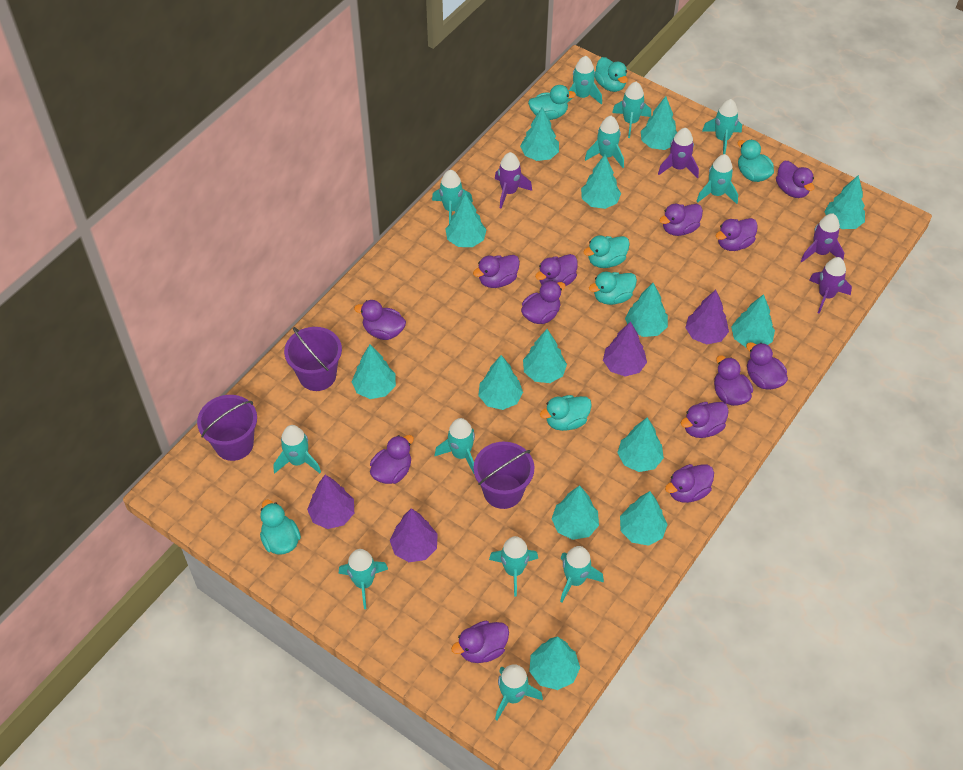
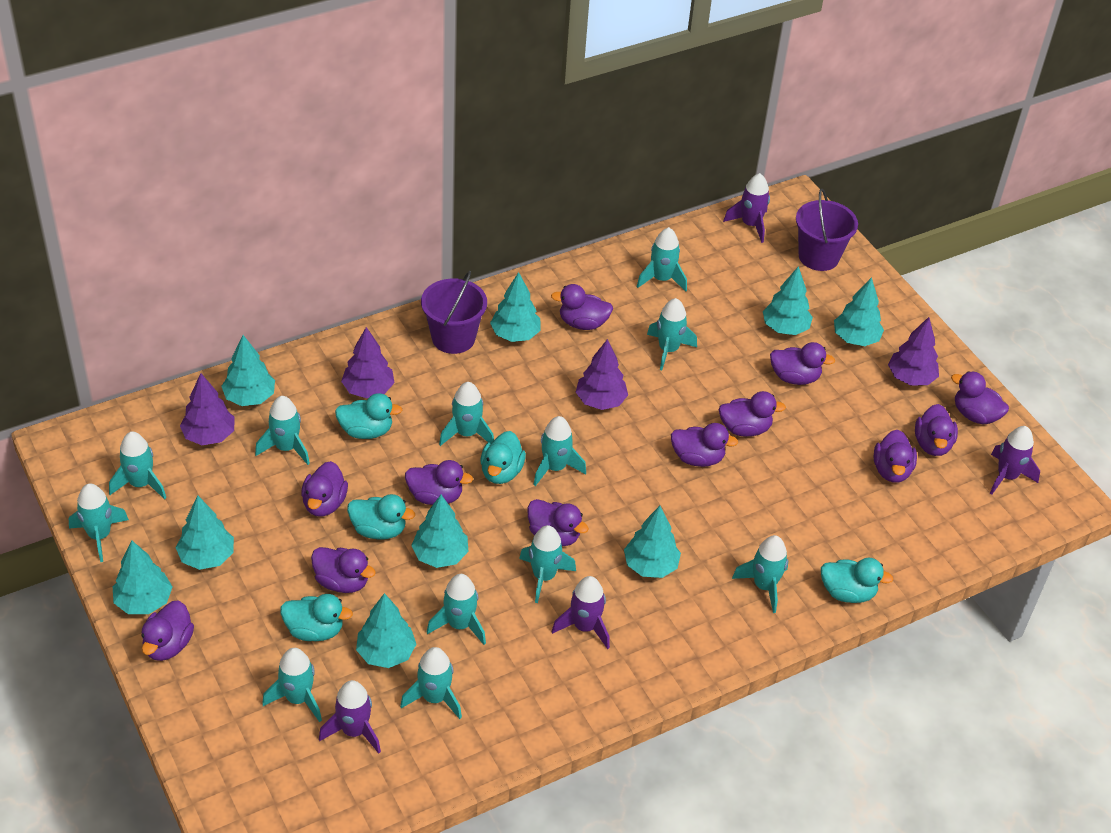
purple bucket: 3 -> 2
purple duck: 13 -> 12
turquoise duck: 7 -> 5
turquoise tree: 14 -> 9

